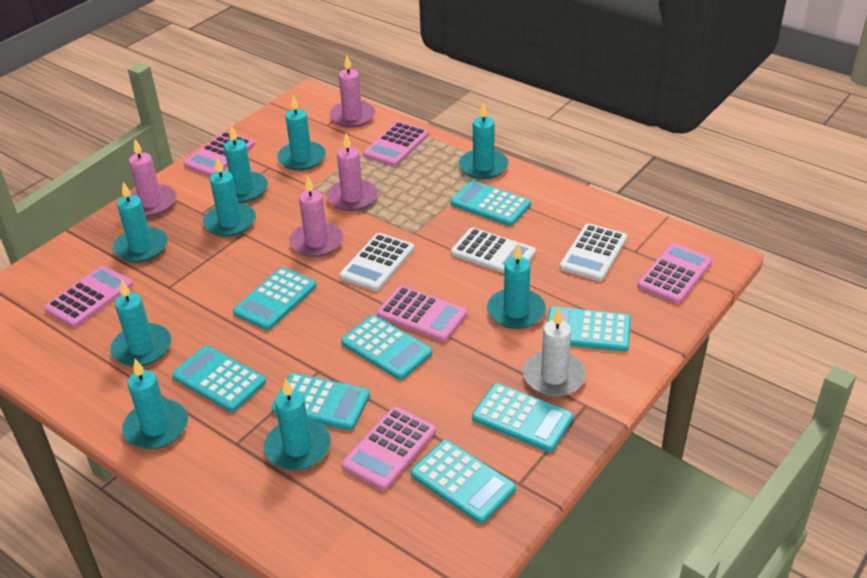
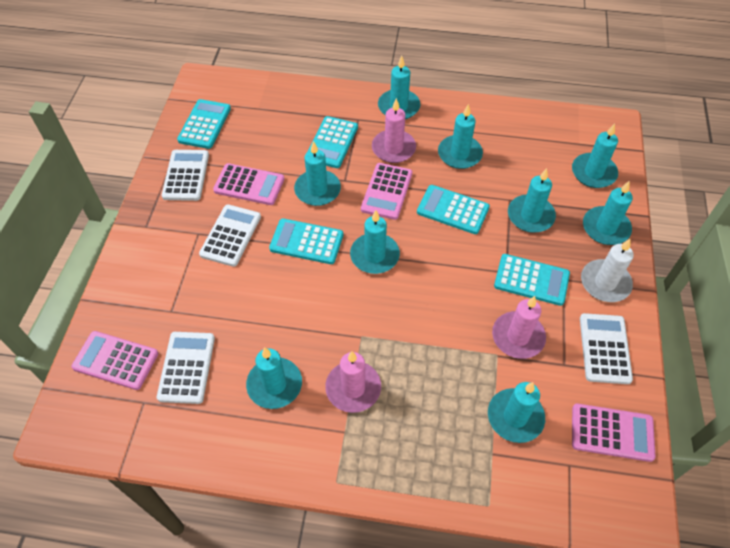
pink calculator: 6 -> 4
pink candle: 4 -> 3
turquoise calculator: 8 -> 5
white calculator: 3 -> 4

